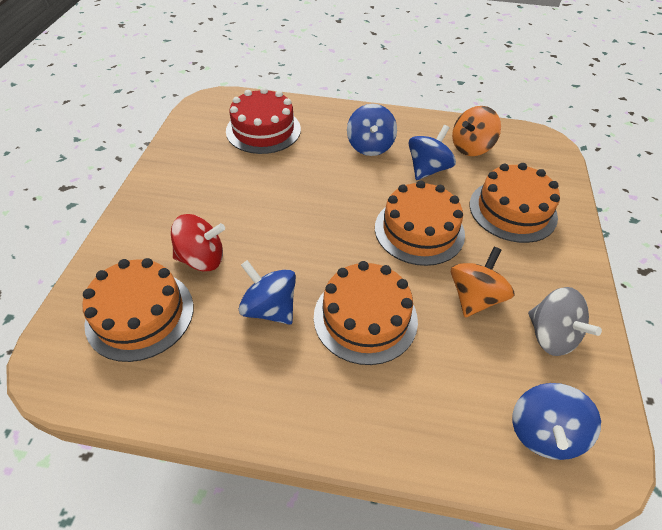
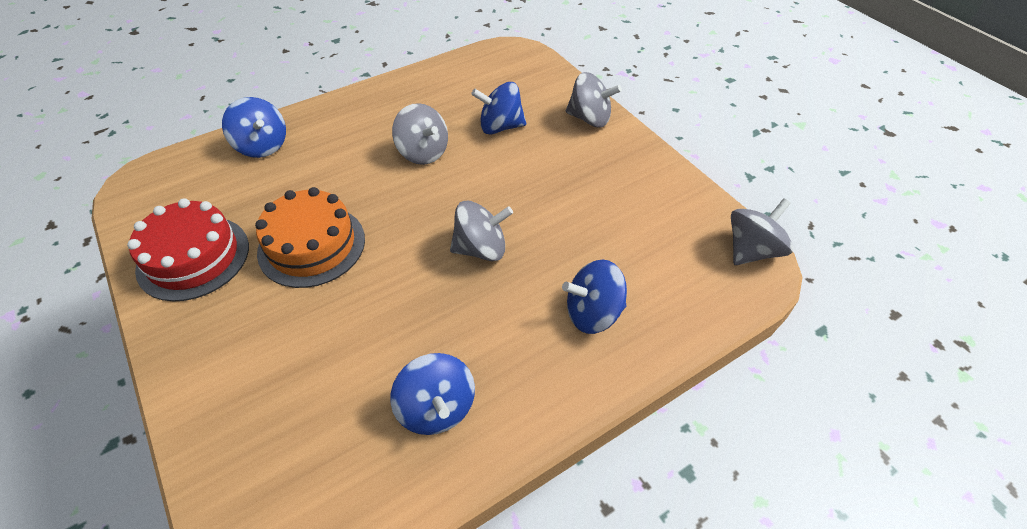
grey spinning top: 1 -> 4
orange cake: 4 -> 1
orange spinning top: 2 -> 0
red spinning top: 1 -> 0

